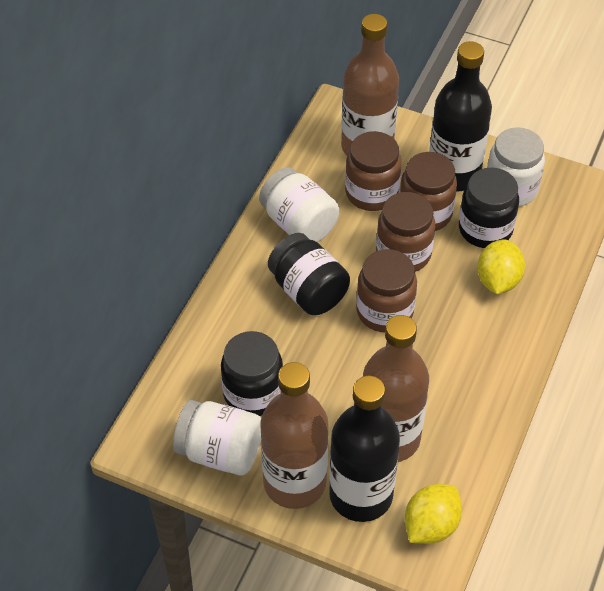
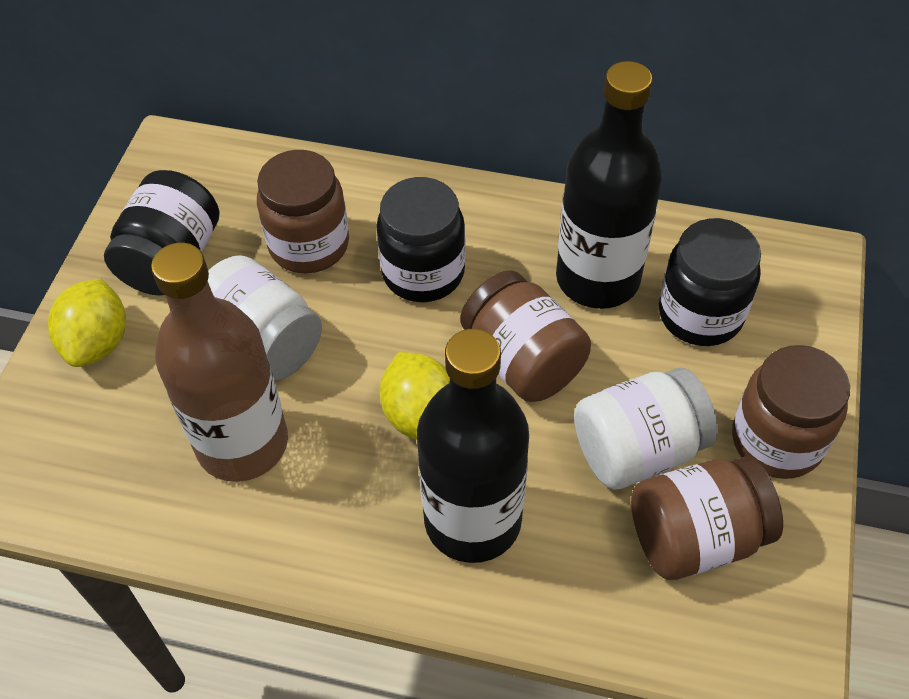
brown bottle: 3 -> 1
white jar: 3 -> 2

